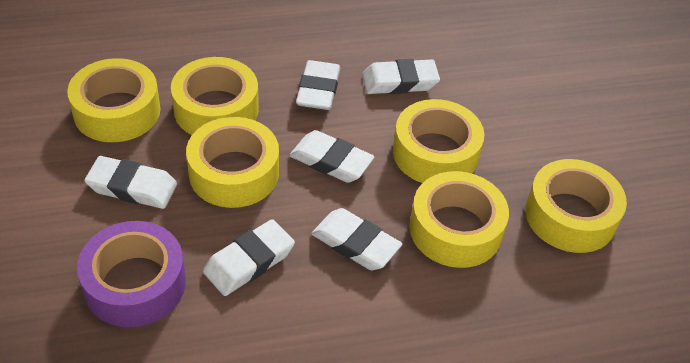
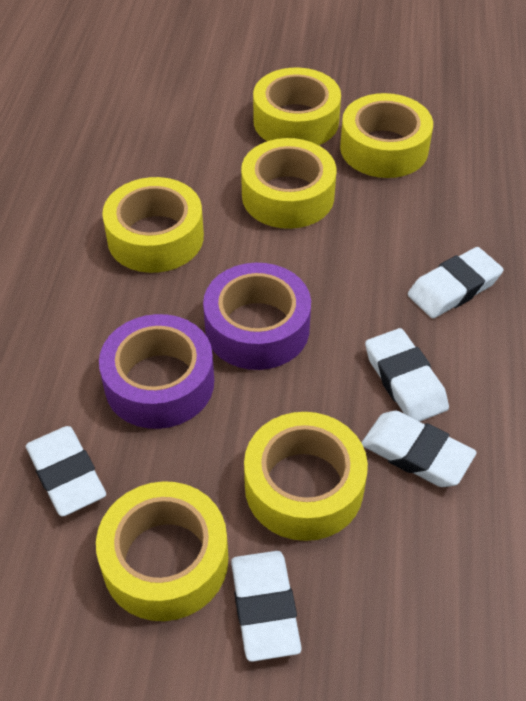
purple tape: 1 -> 2
white eraser: 6 -> 5

